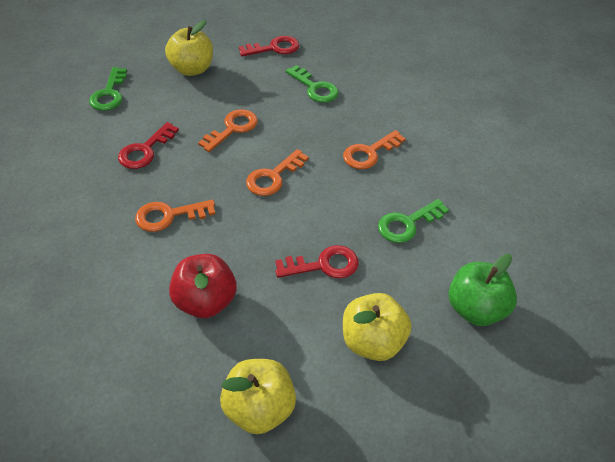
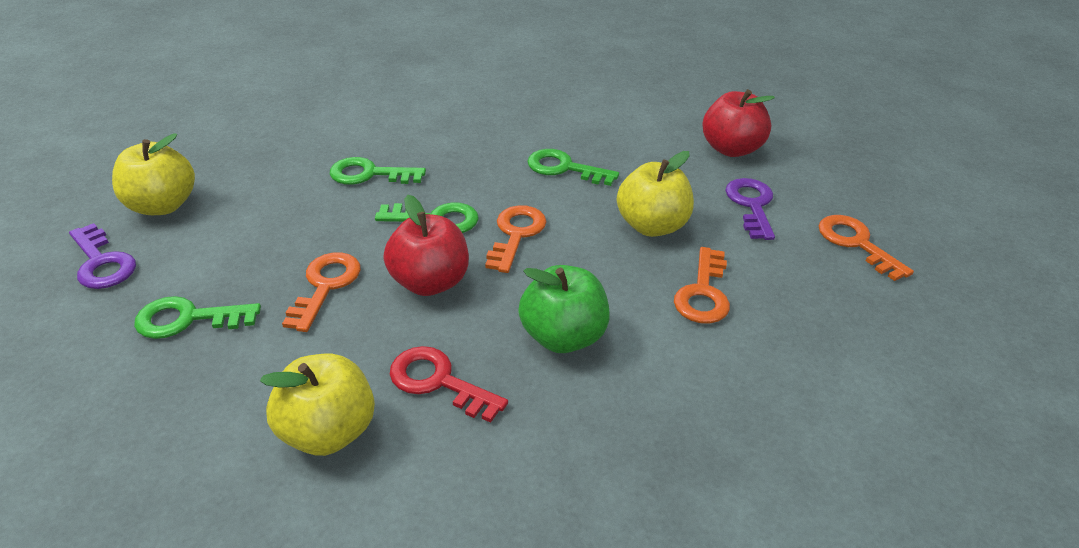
green key: 3 -> 4
purple key: 0 -> 2
red apple: 1 -> 2
red key: 3 -> 1

